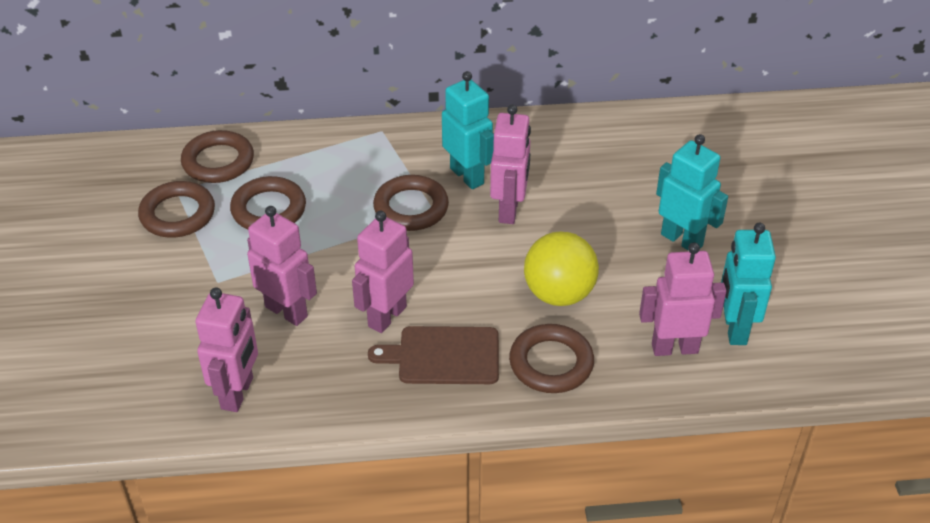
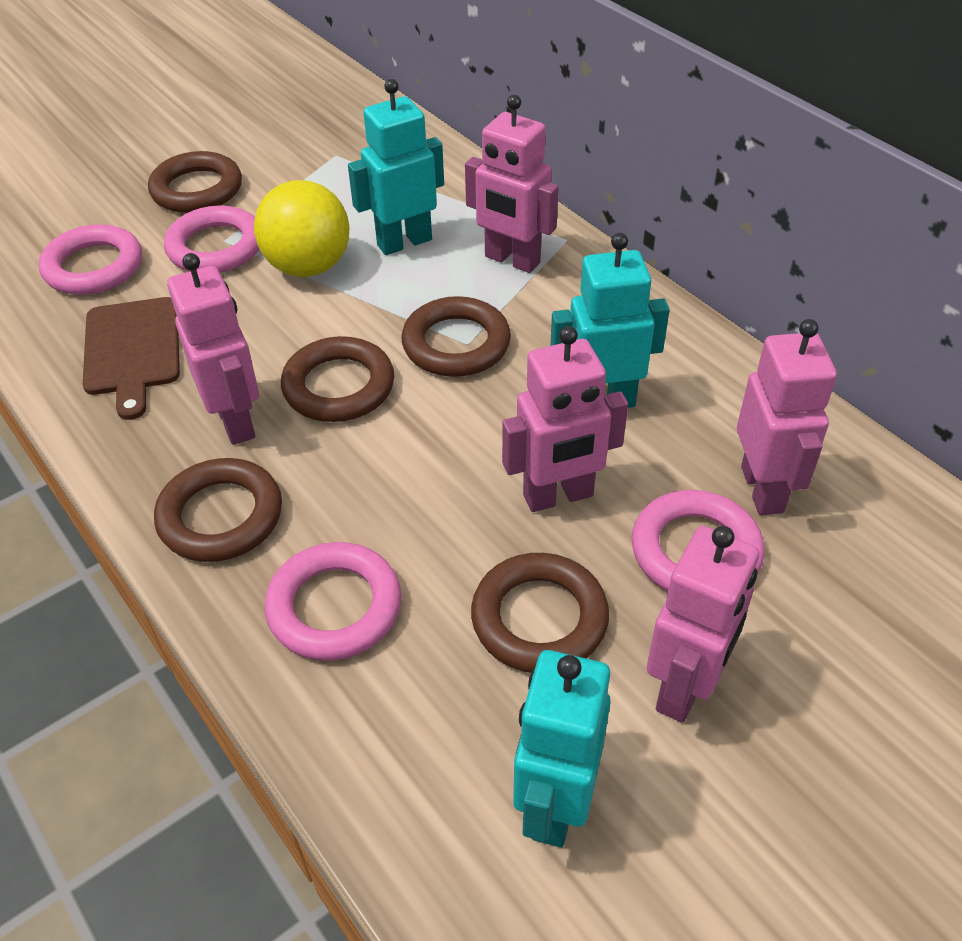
pink ring: 0 -> 4

